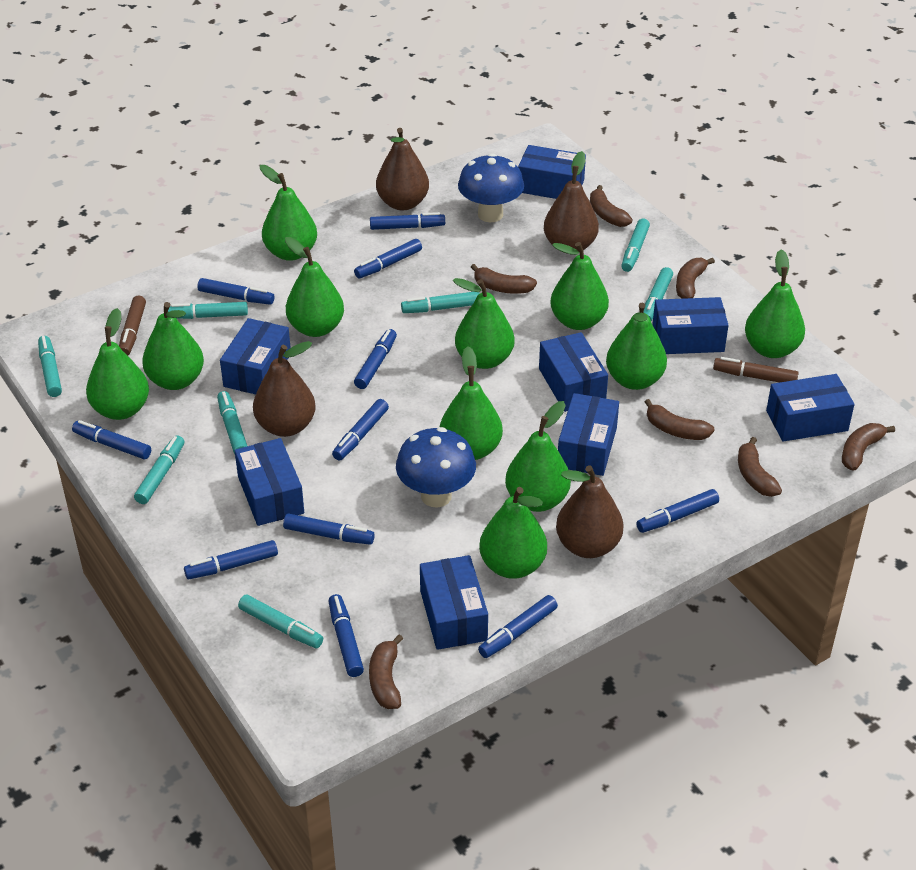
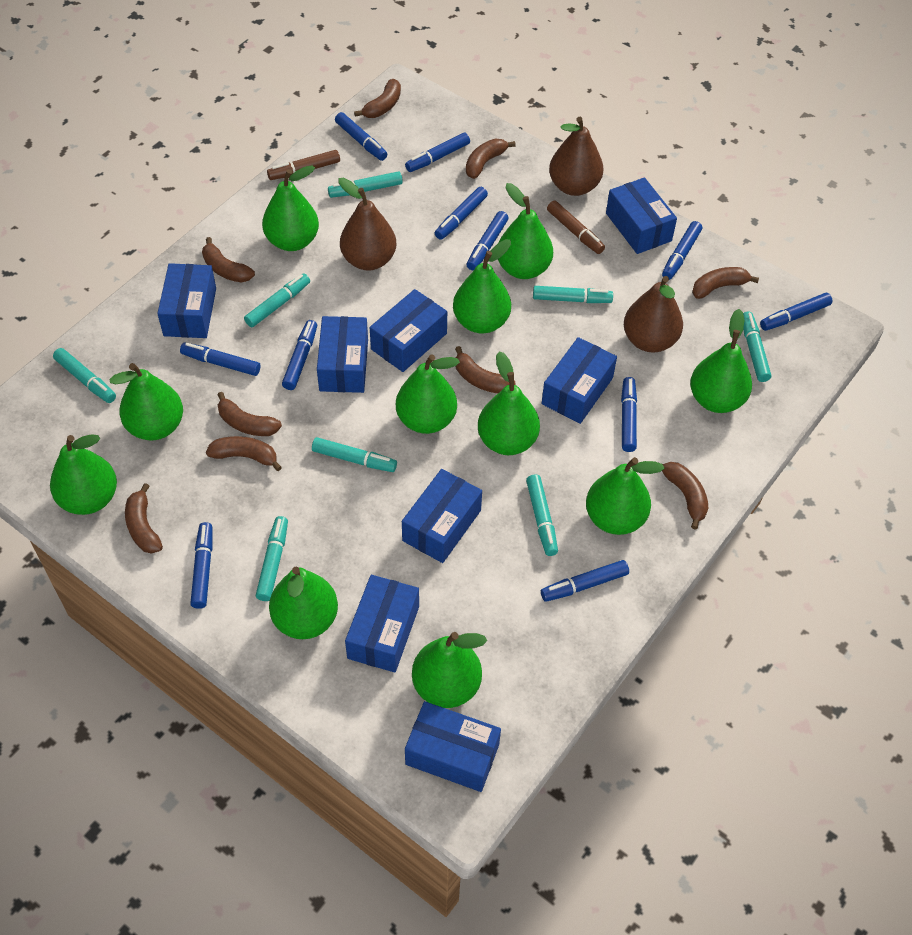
blue mushroom: 2 -> 0
brown banana: 7 -> 9
brown pear: 4 -> 3

